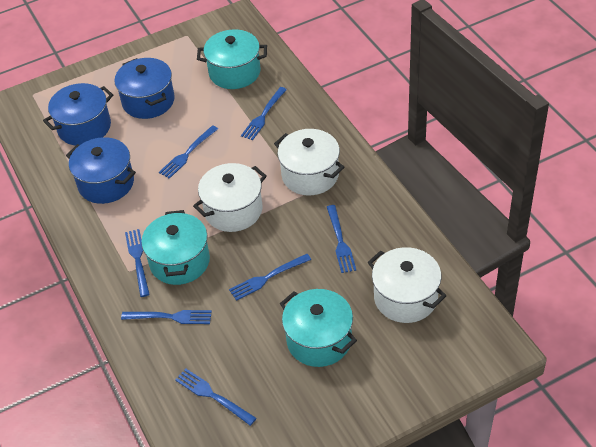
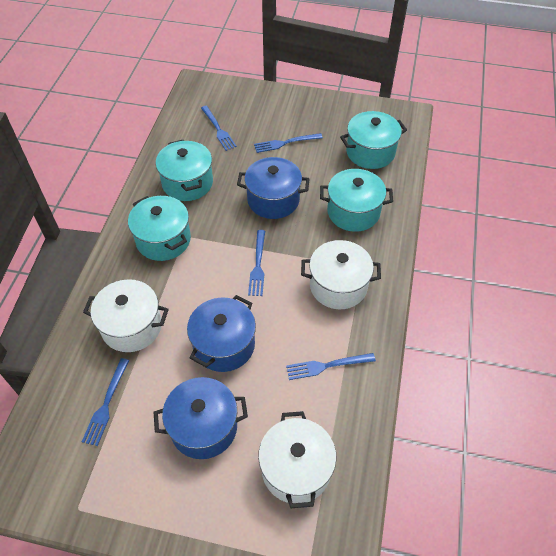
blue fork: 7 -> 5
turquoise pot: 3 -> 4

